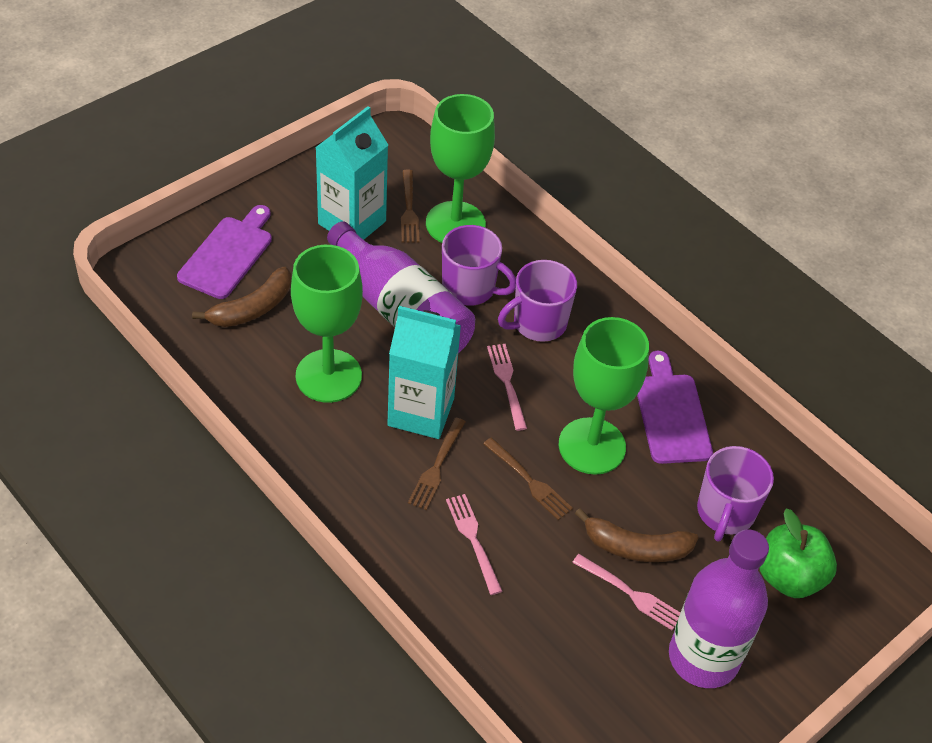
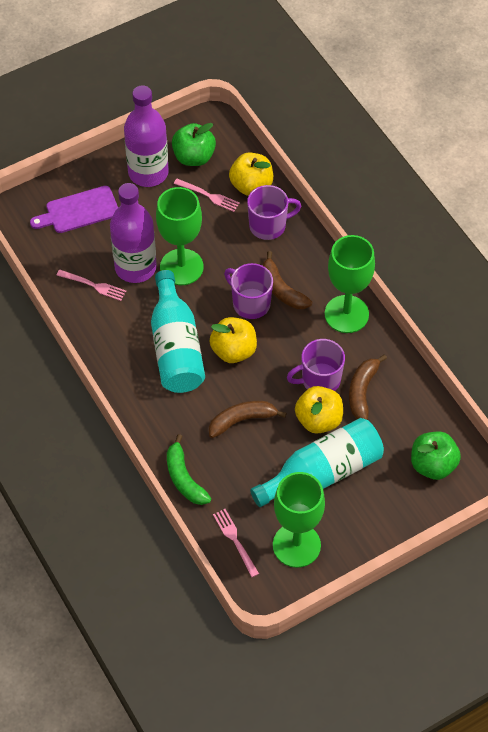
brown banana: 2 -> 3
brown fork: 3 -> 0
green apple: 1 -> 2
green banana: 0 -> 1
purple cutting board: 2 -> 1
turquoise bottle: 0 -> 2
turquoise carton: 2 -> 0
yellow apple: 0 -> 3

